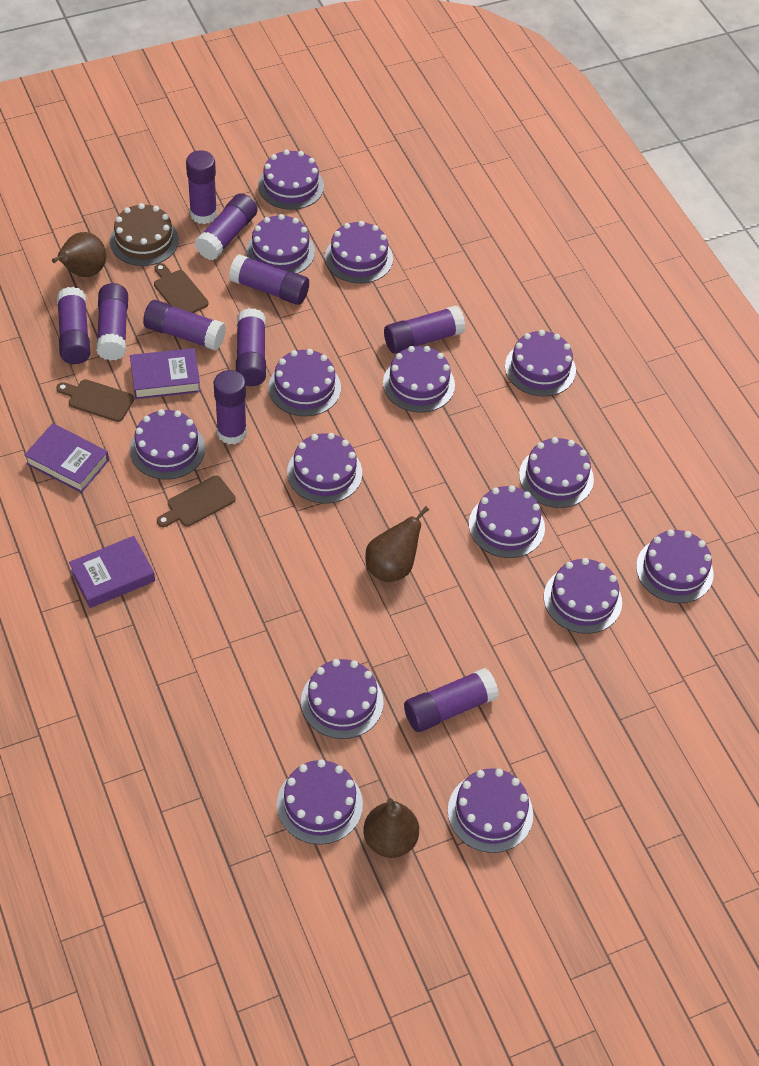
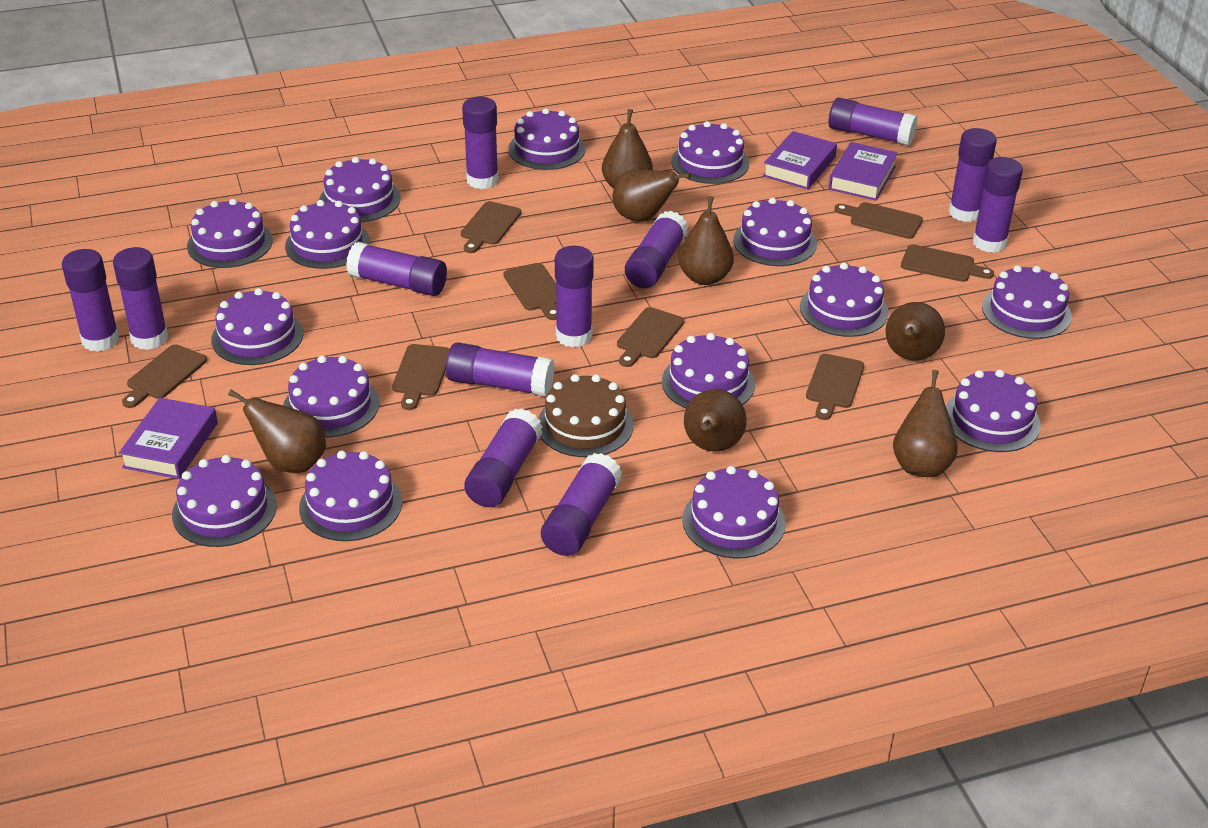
brown cutting board: 3 -> 8
brown pear: 3 -> 7
purple glue stick: 10 -> 12

